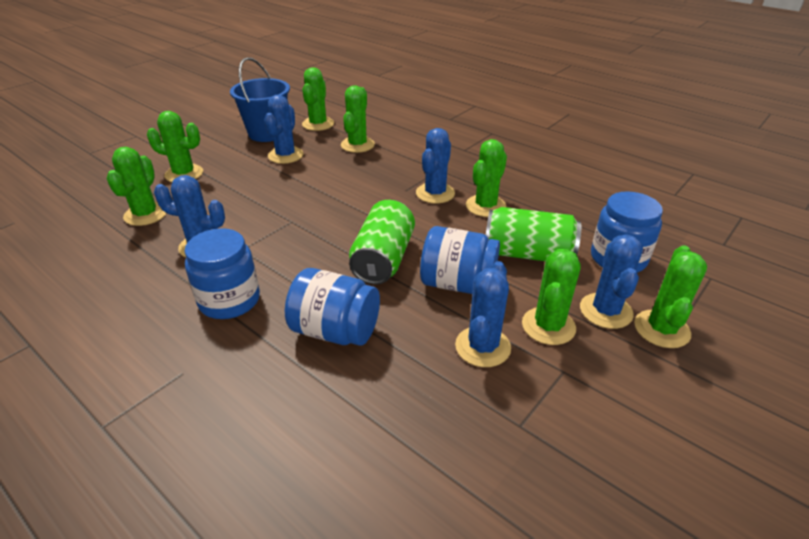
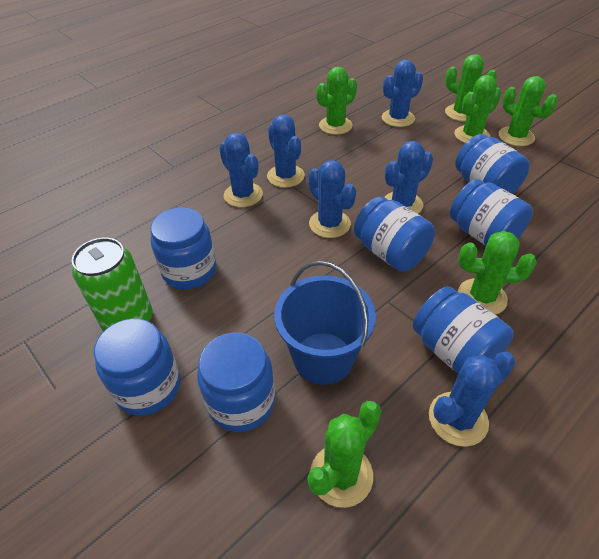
blue cactus: 5 -> 6
blue jar: 4 -> 7
green cactus: 7 -> 6
green can: 2 -> 1

